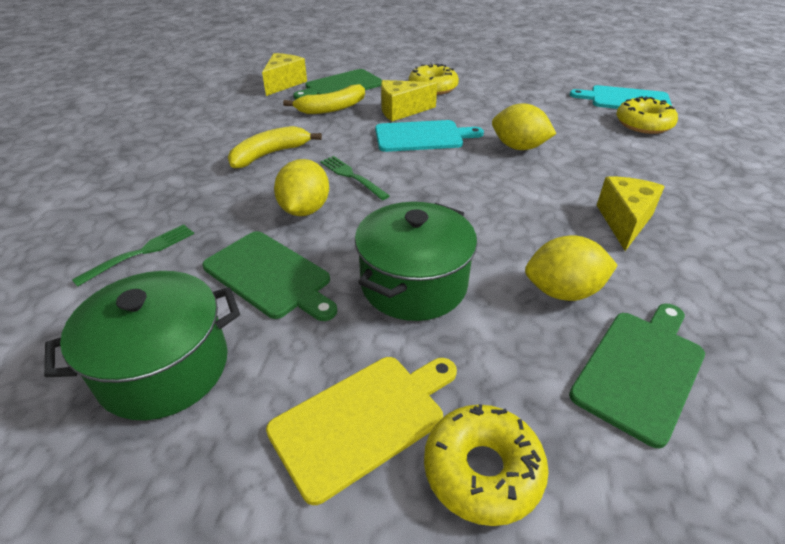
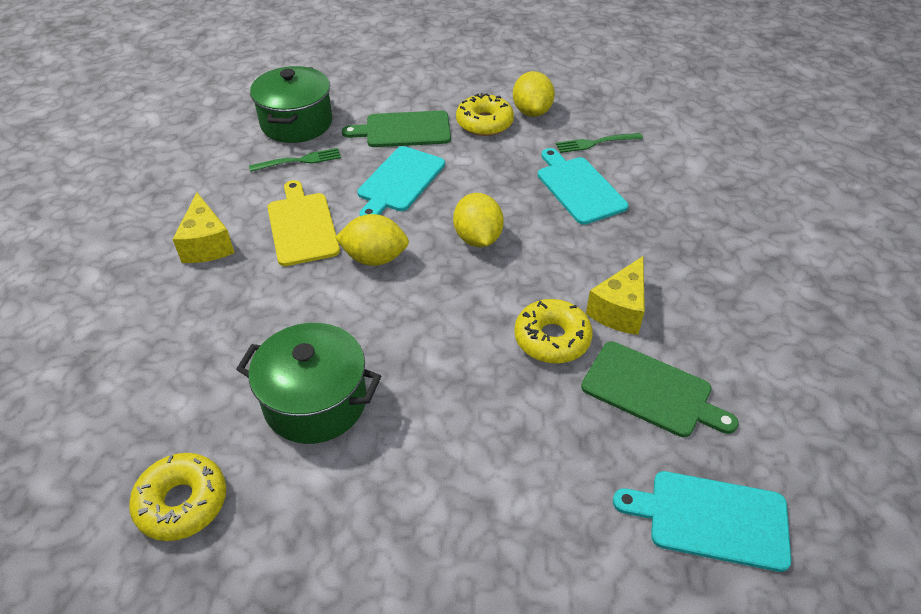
green cutting board: 3 -> 2
turquoise cutting board: 2 -> 3
yellow banana: 2 -> 0
yellow cheese: 3 -> 2

